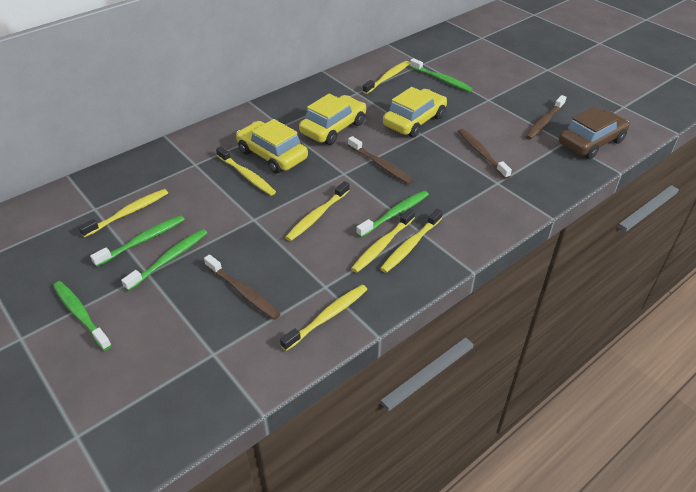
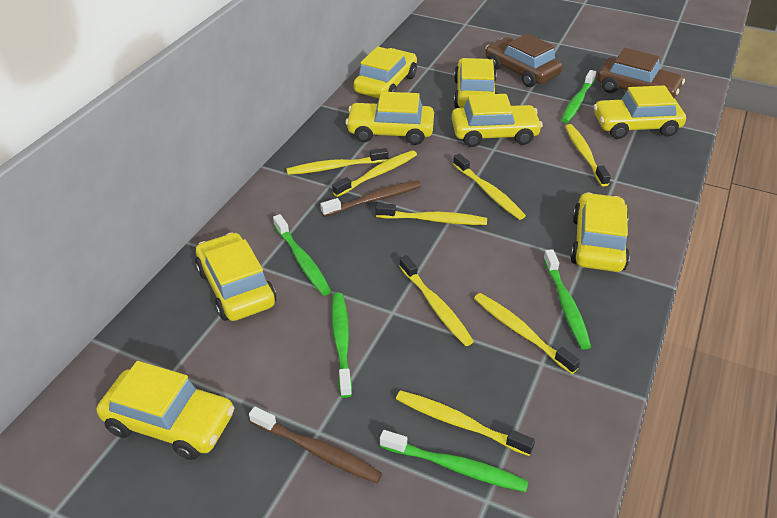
brown car: 1 -> 2
brown toothbrush: 4 -> 2
yellow car: 3 -> 8
yellow toothbrush: 7 -> 8

